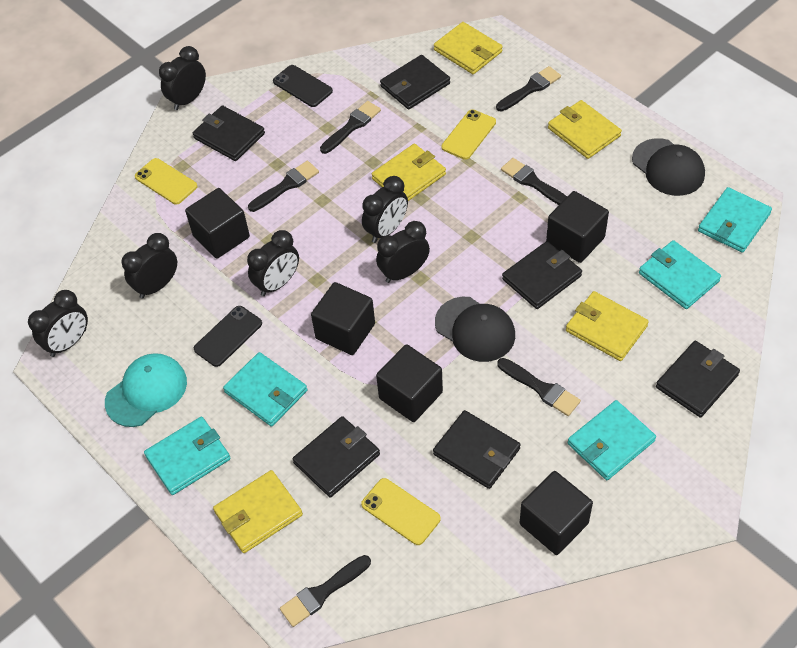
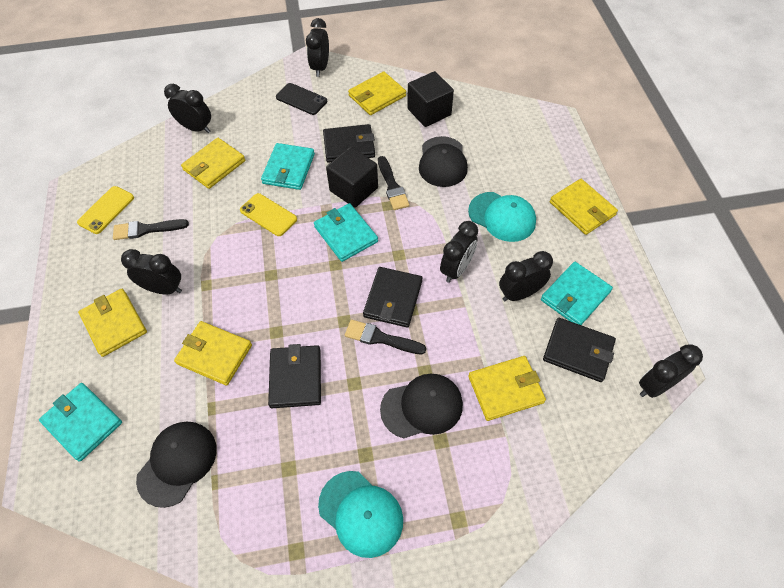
black brush: 6 -> 3
black cap: 2 -> 3
black cube: 5 -> 2
black phone: 2 -> 1
black wallet: 6 -> 4
turquoise cap: 1 -> 2
turquoise wallet: 5 -> 4
yellow phone: 3 -> 2
yellow wallet: 5 -> 6

